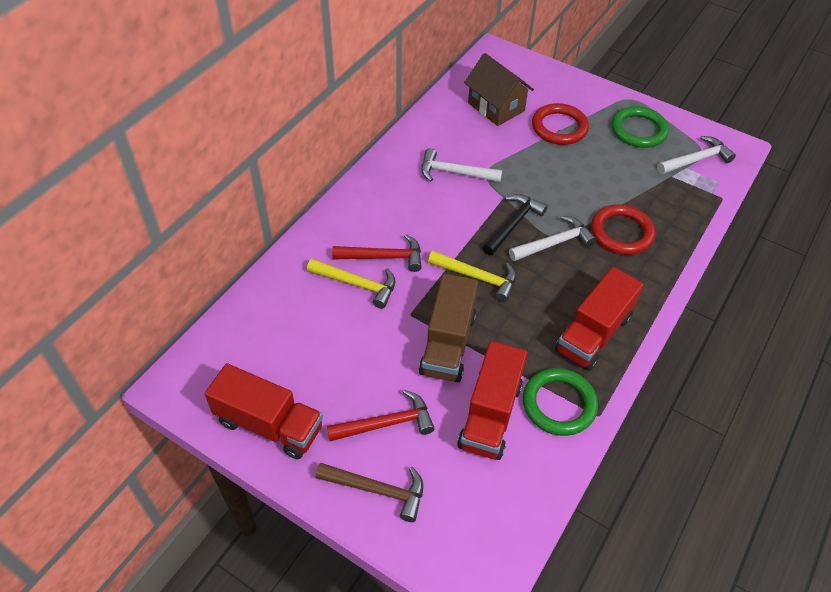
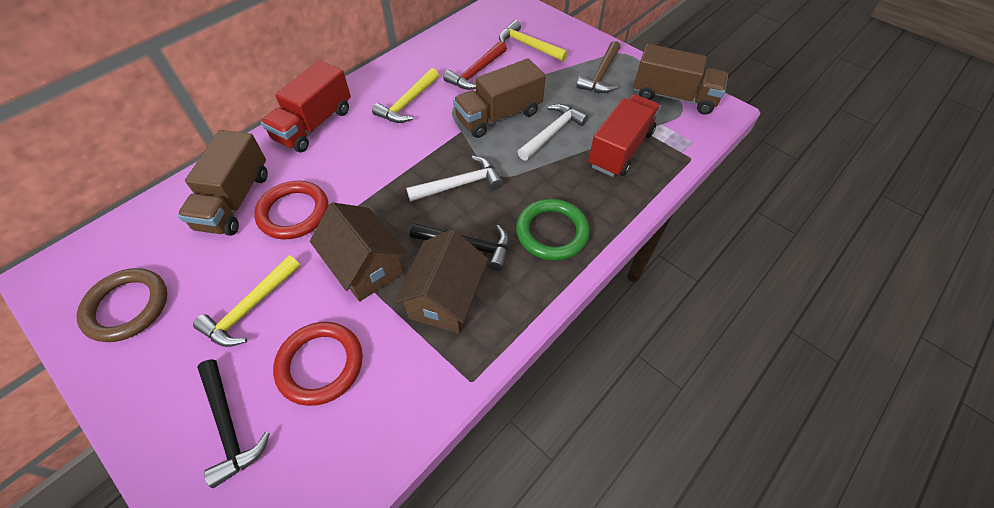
black hammer: 1 -> 2
brown house: 1 -> 2
brown ring: 0 -> 1
brown truck: 1 -> 3
green ring: 2 -> 1
red hammer: 2 -> 1
red truck: 3 -> 2
white hammer: 3 -> 2
yellow hammer: 2 -> 3

